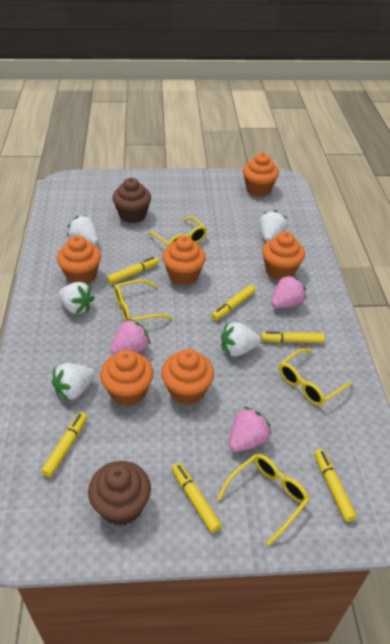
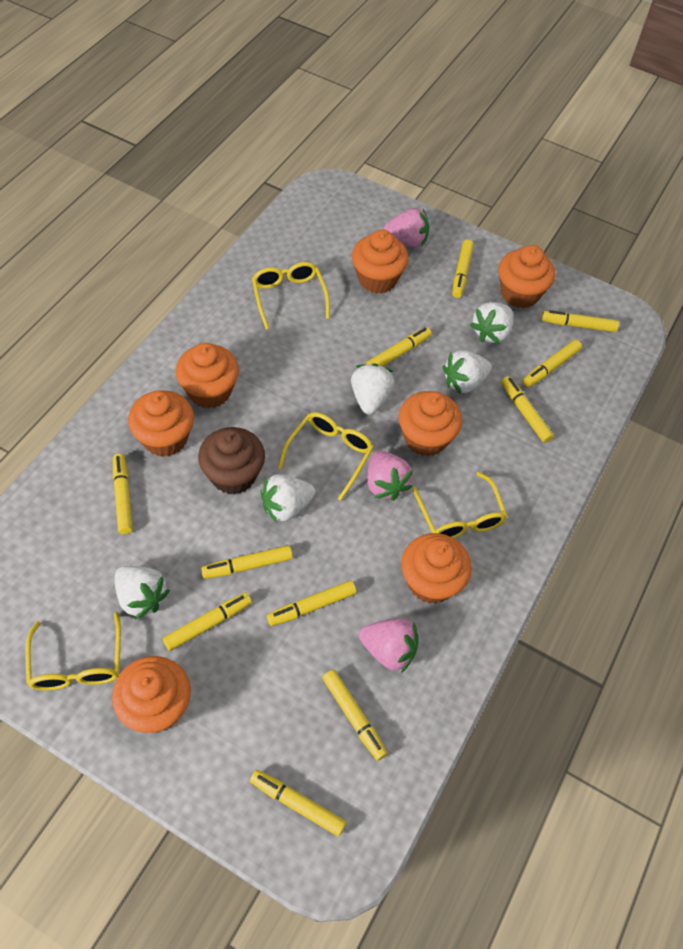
brown cupcake: 2 -> 1
orange cupcake: 6 -> 7
yellow marker: 6 -> 11

